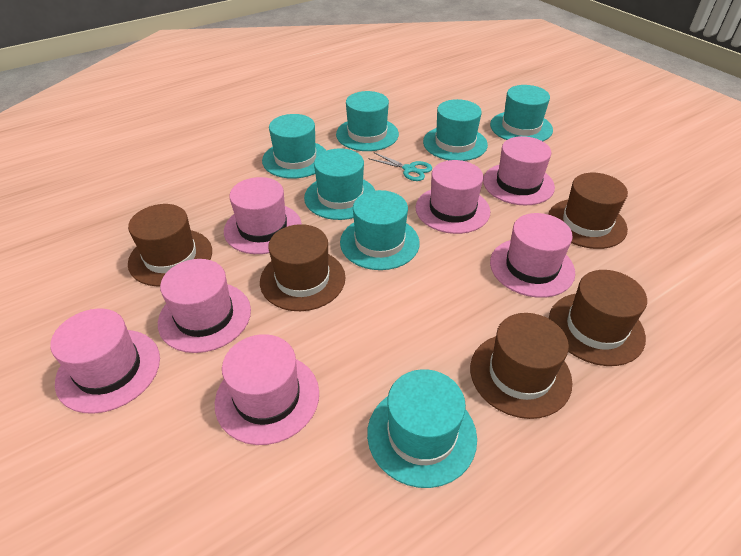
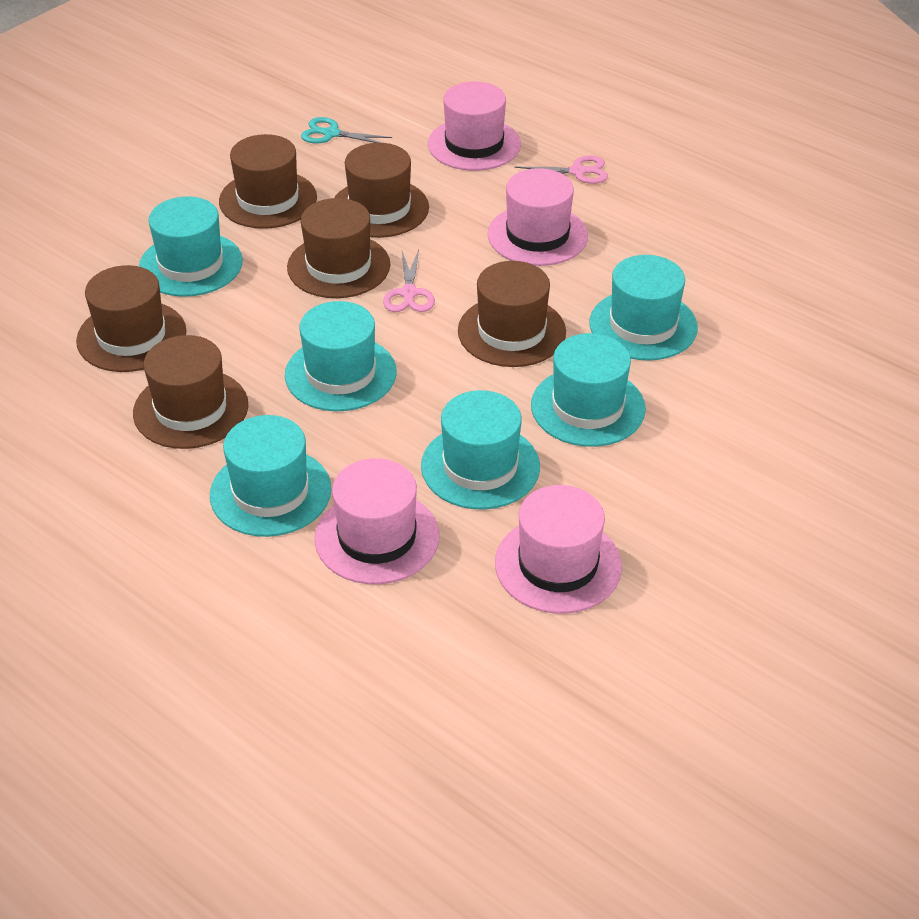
brown hat: 5 -> 6
pink hat: 7 -> 4
pink scissors: 0 -> 2
turquoise hat: 7 -> 6

